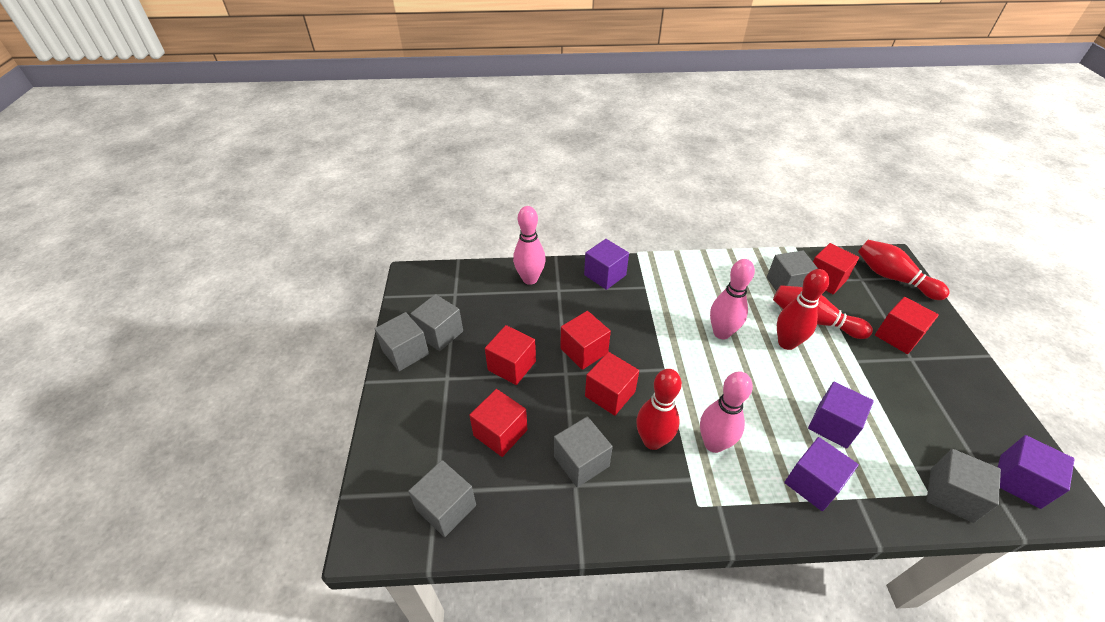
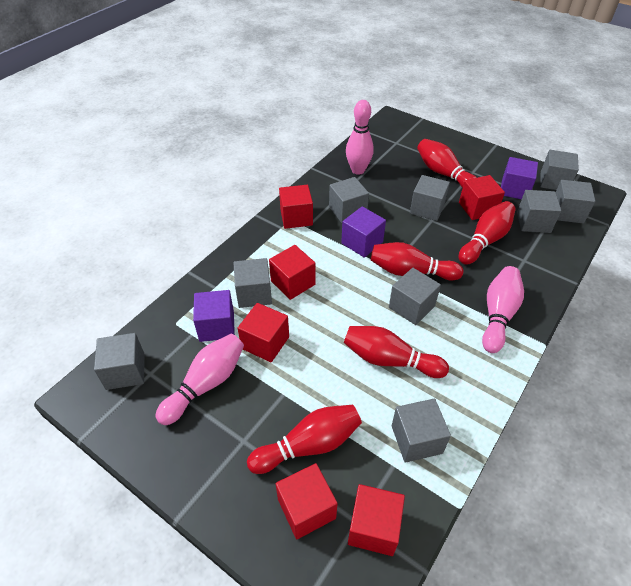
grey cube: 6 -> 9
purple cube: 4 -> 3
red bowling pin: 4 -> 5

